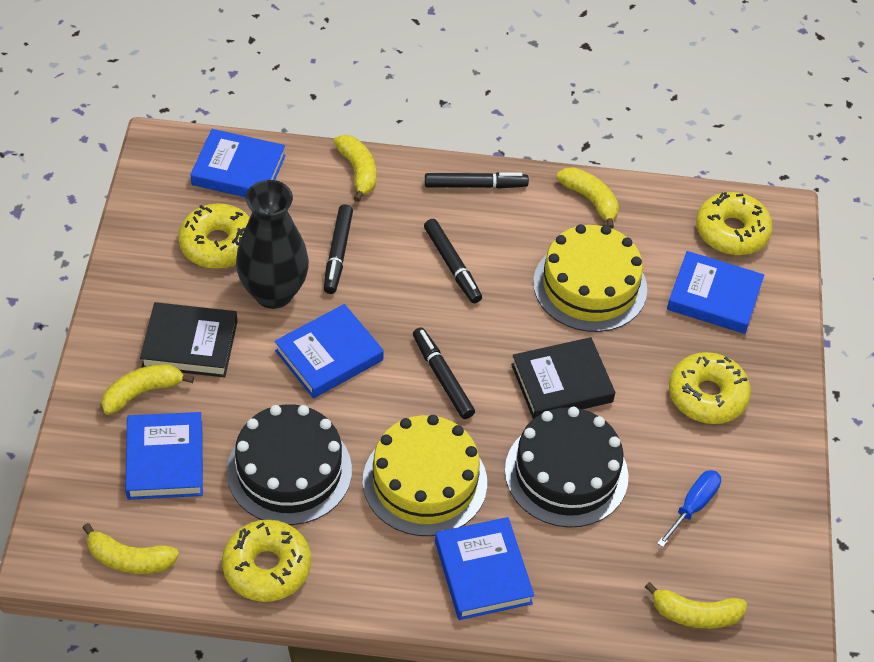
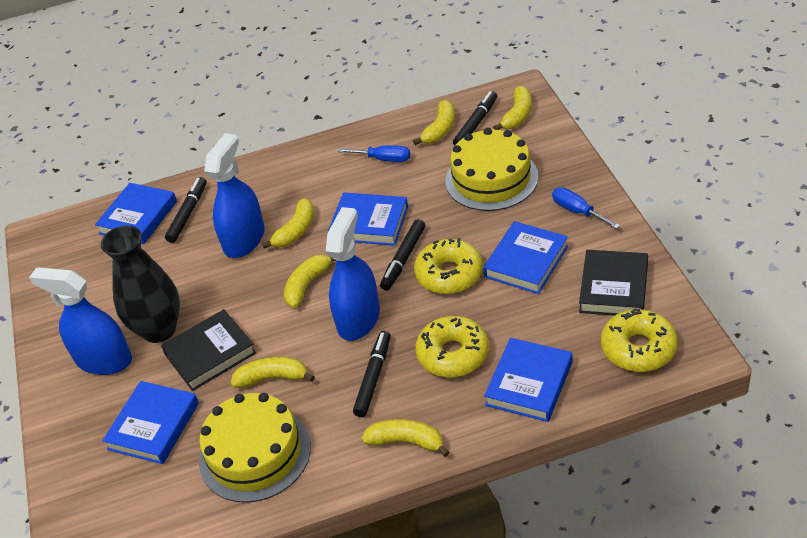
black cake: 2 -> 0
blue screwdriver: 1 -> 2
blue spray bottle: 0 -> 3
yellow banana: 5 -> 6
yellow donut: 4 -> 3

